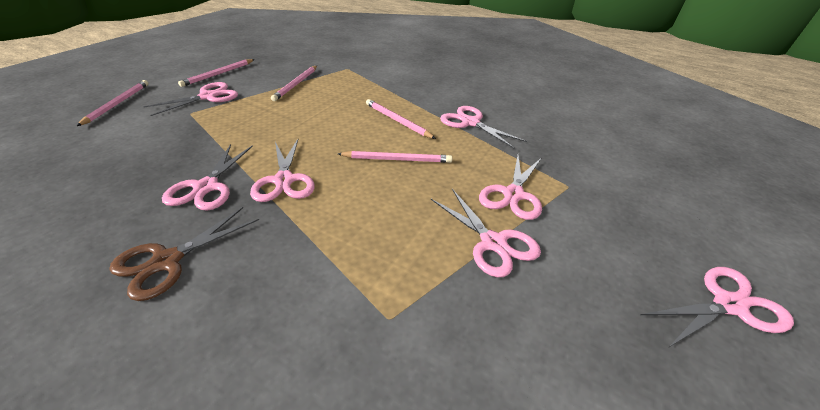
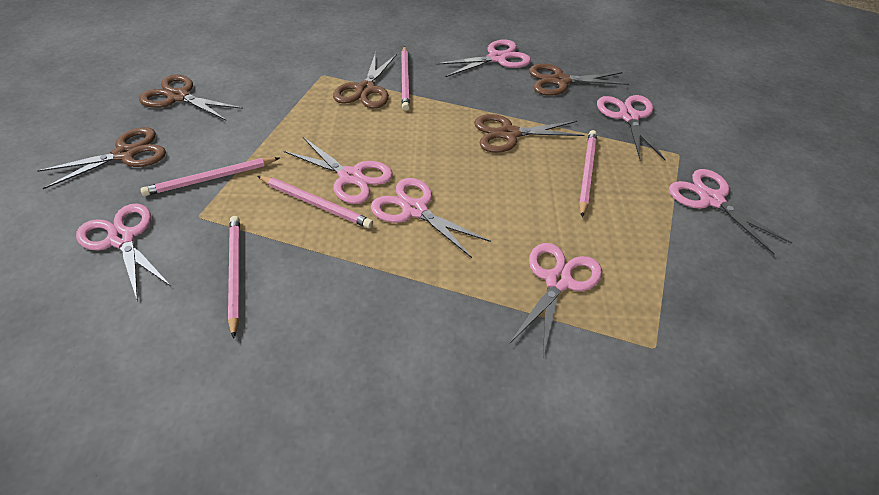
brown scissors: 1 -> 5

